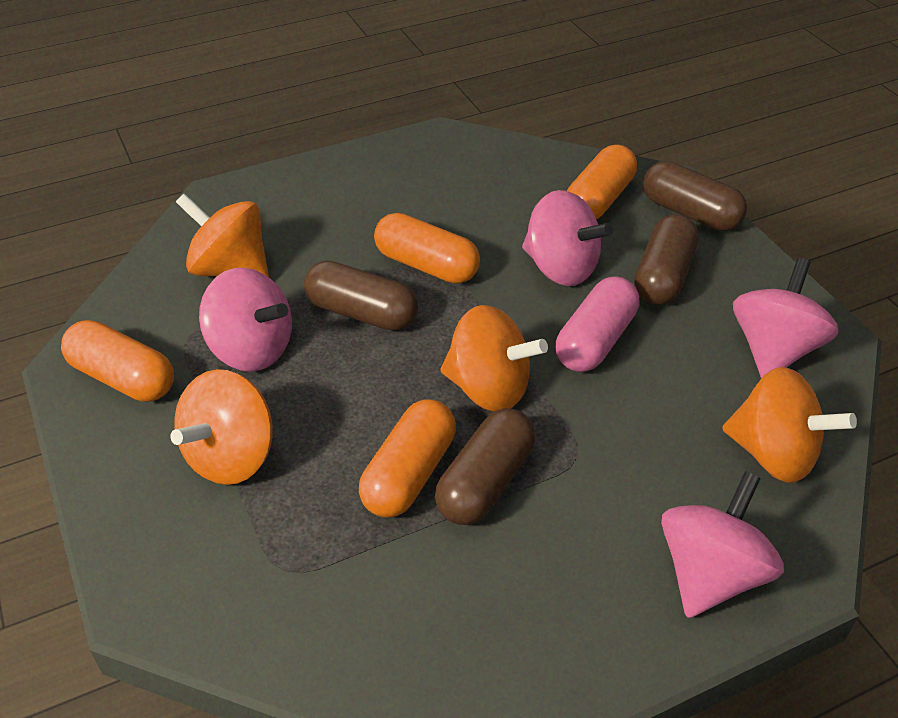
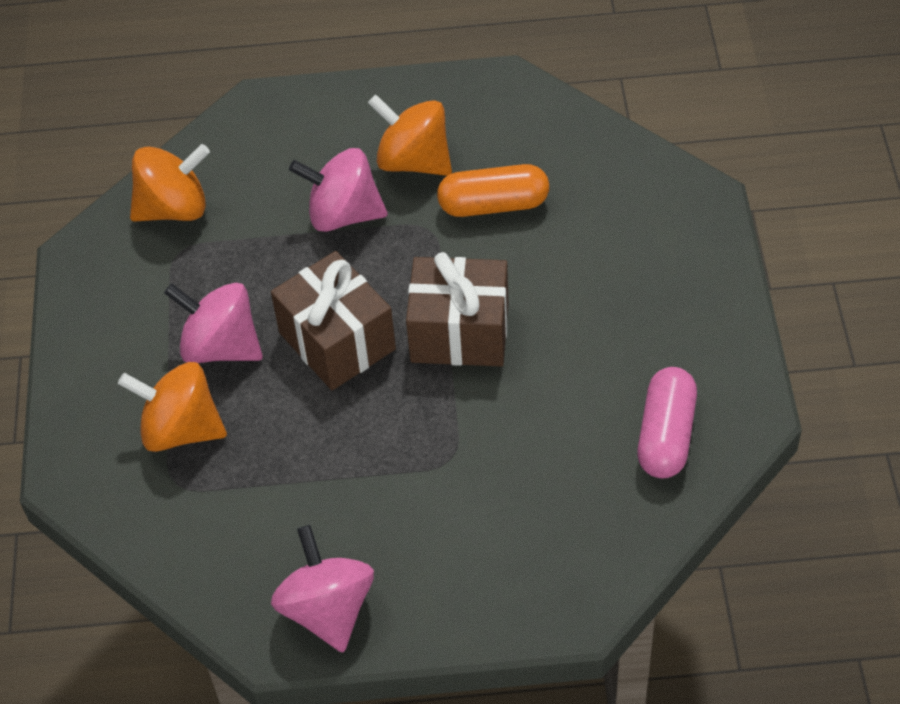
brown capsule: 4 -> 0
brown gift: 0 -> 2
orange capsule: 4 -> 1
orange spinning top: 4 -> 3
pink spinning top: 4 -> 3

